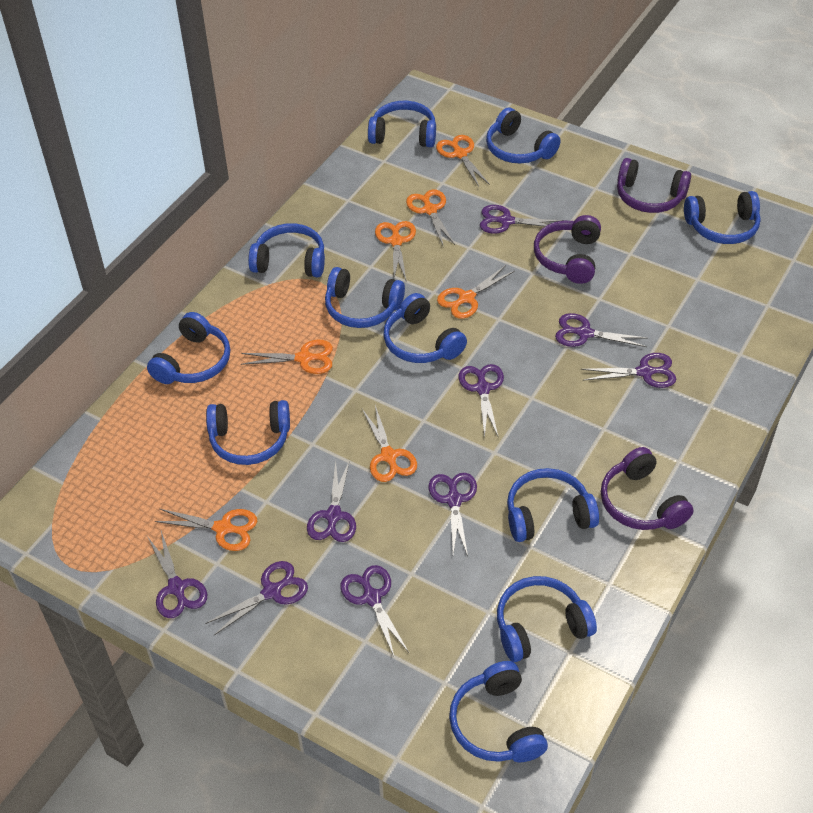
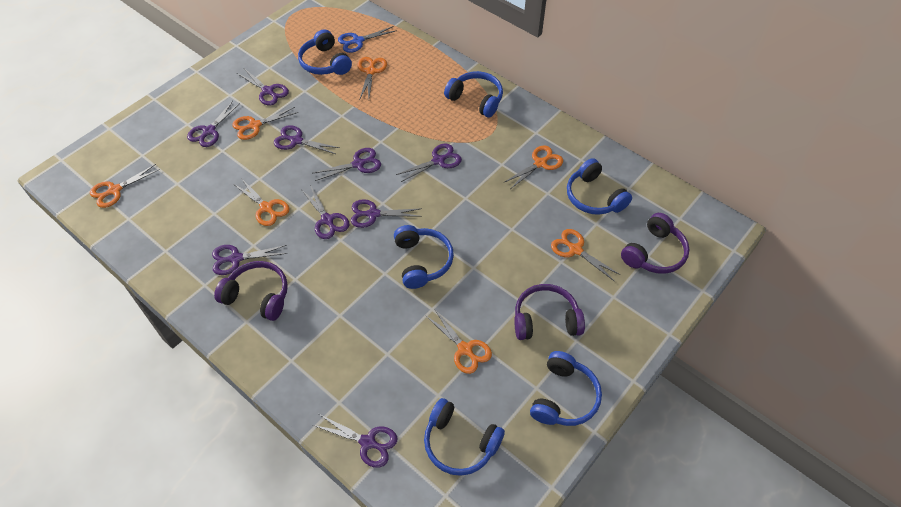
blue headphones: 11 -> 6
blue scissors: 0 -> 1

